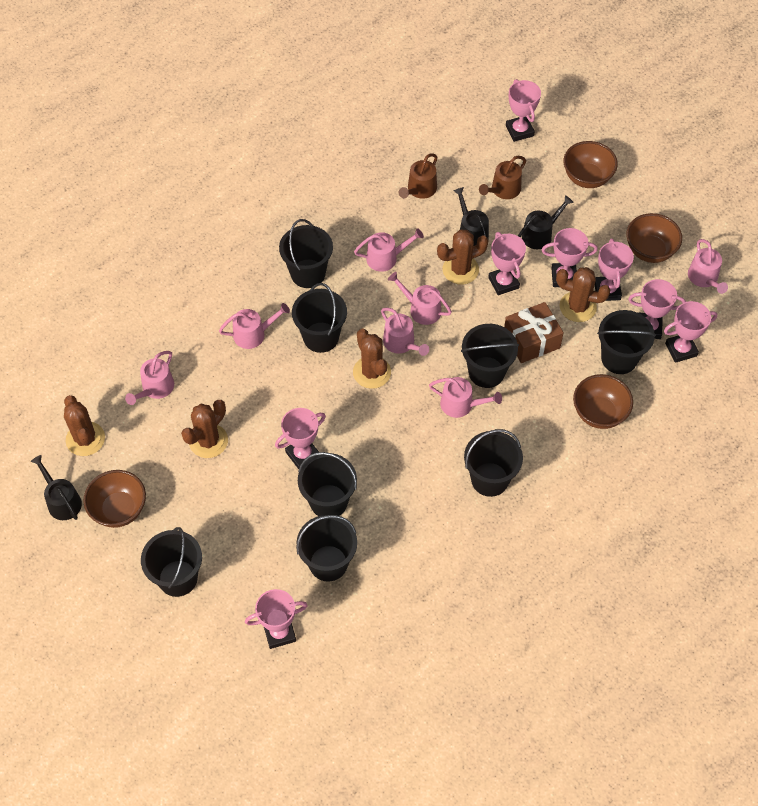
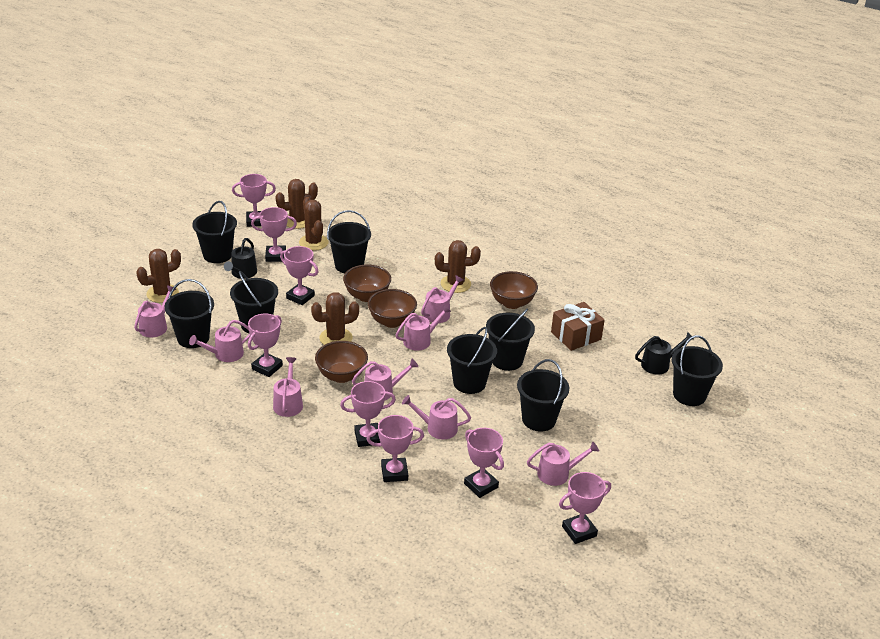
black watering can: 3 -> 2
brown watering can: 2 -> 0
pink watering can: 7 -> 8

